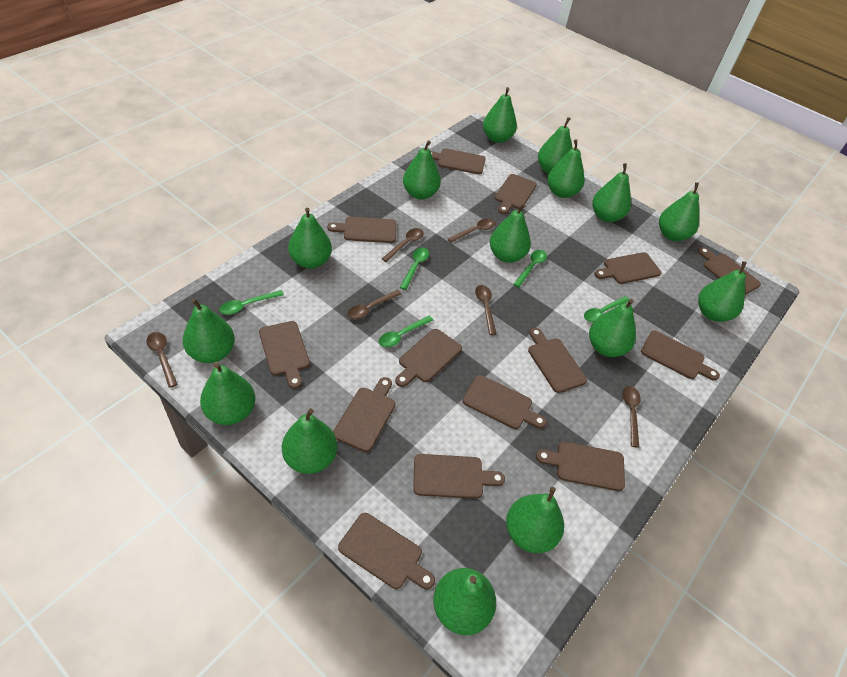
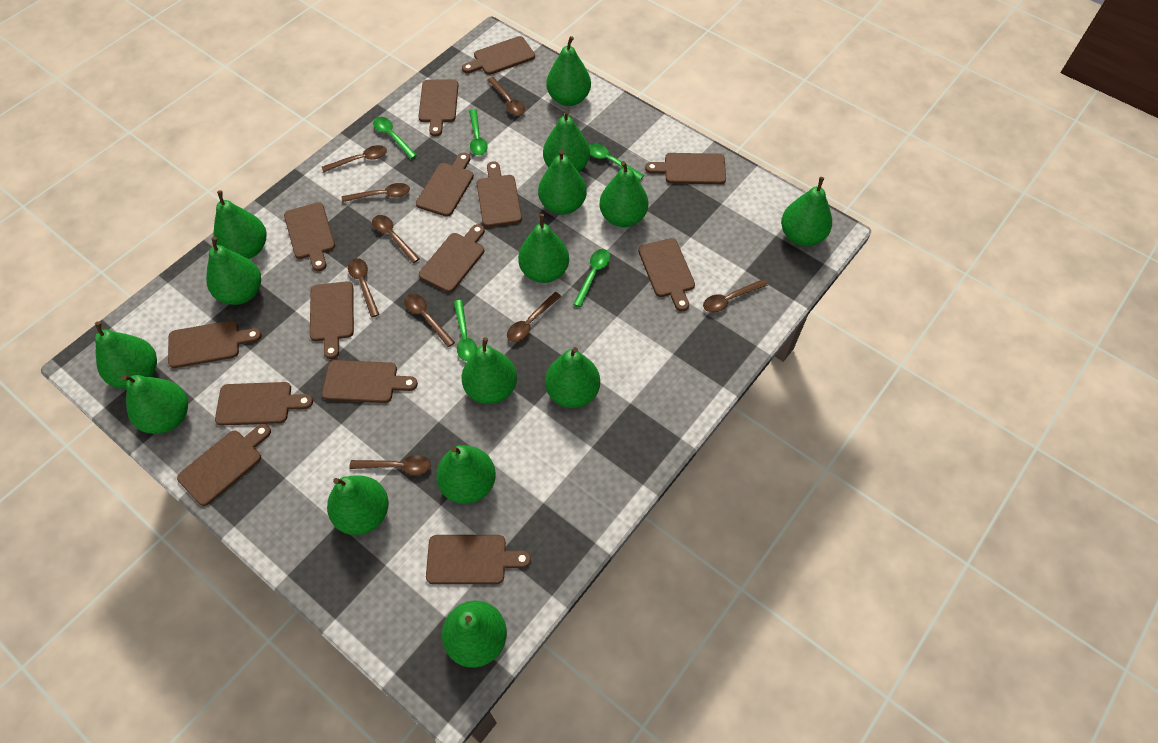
brown spoon: 6 -> 9

